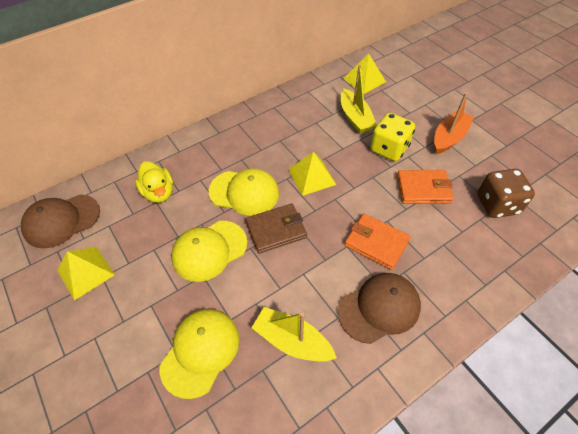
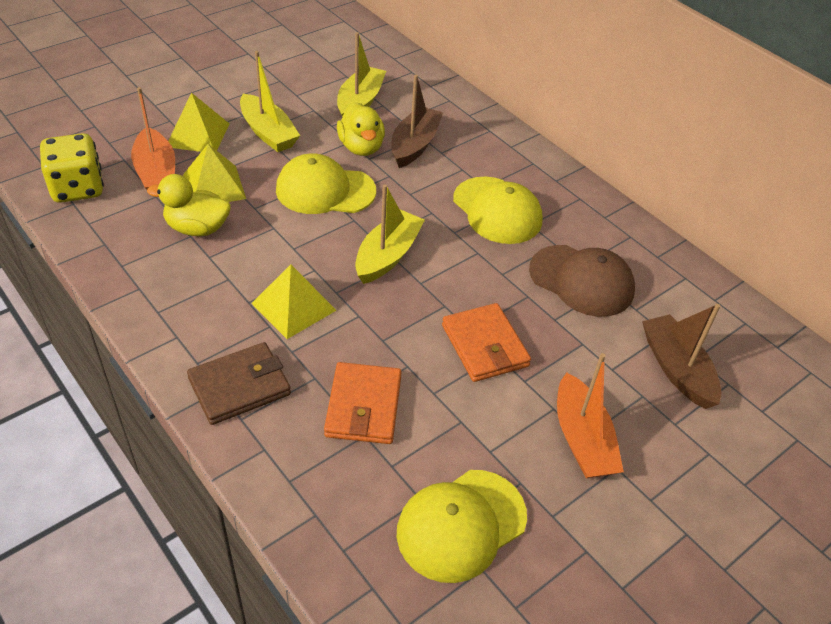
brown boat: 0 -> 2
brown cap: 2 -> 1
brown dice: 1 -> 0
orange boat: 1 -> 2
yellow boat: 2 -> 3
yellow duck: 1 -> 2

